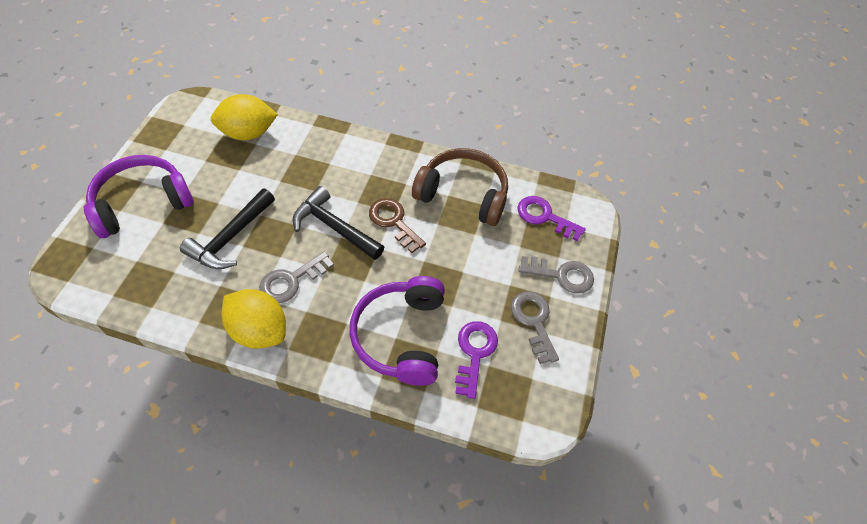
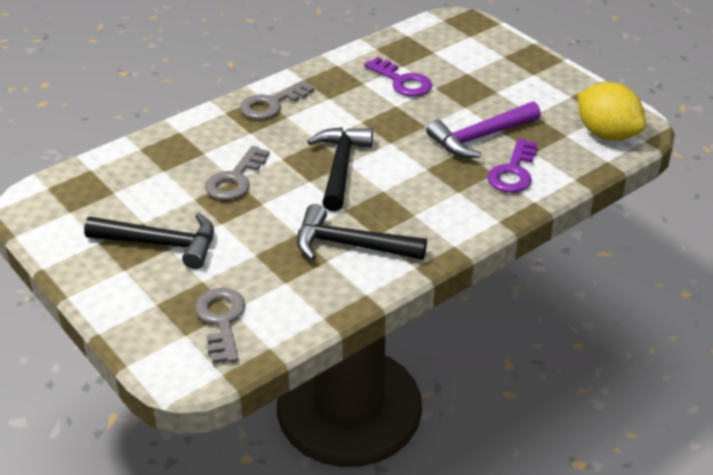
black hammer: 2 -> 3
brown headphones: 1 -> 0
brown key: 1 -> 0
purple hammer: 0 -> 1
purple headphones: 2 -> 0
yellow lemon: 2 -> 1

